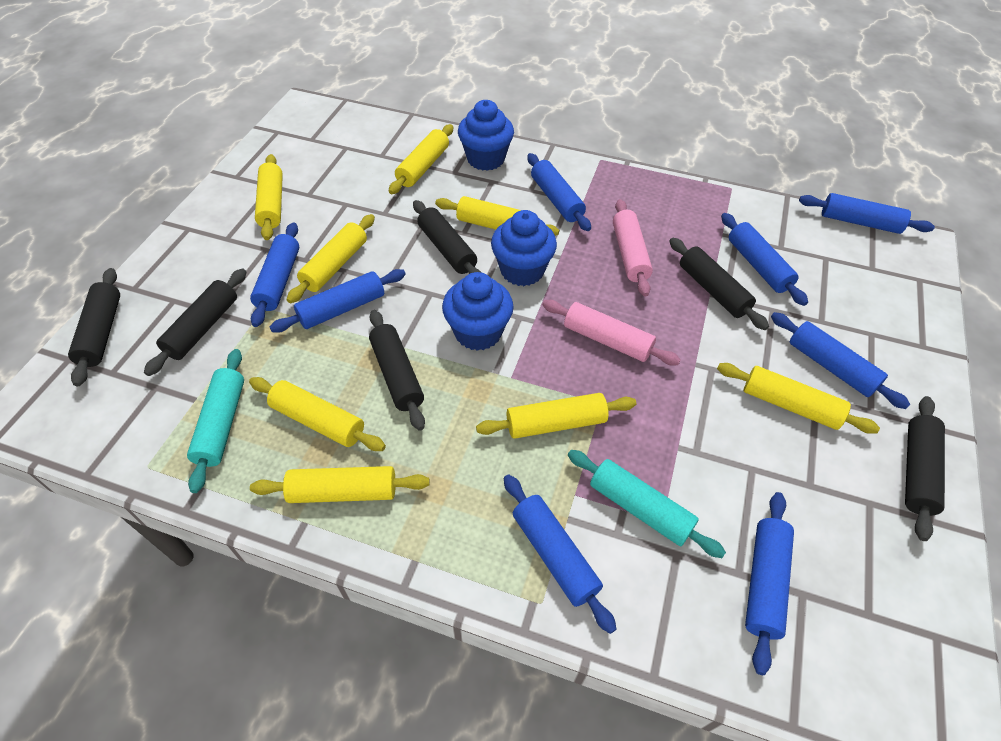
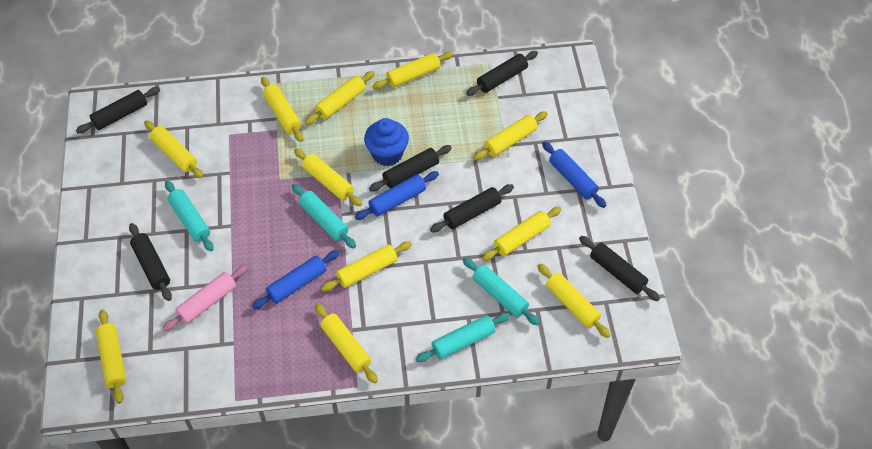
blue cupcake: 3 -> 1
blue rolling pin: 8 -> 3
pink rolling pin: 2 -> 1
turquoise rolling pin: 2 -> 4
yellow rolling pin: 8 -> 11

